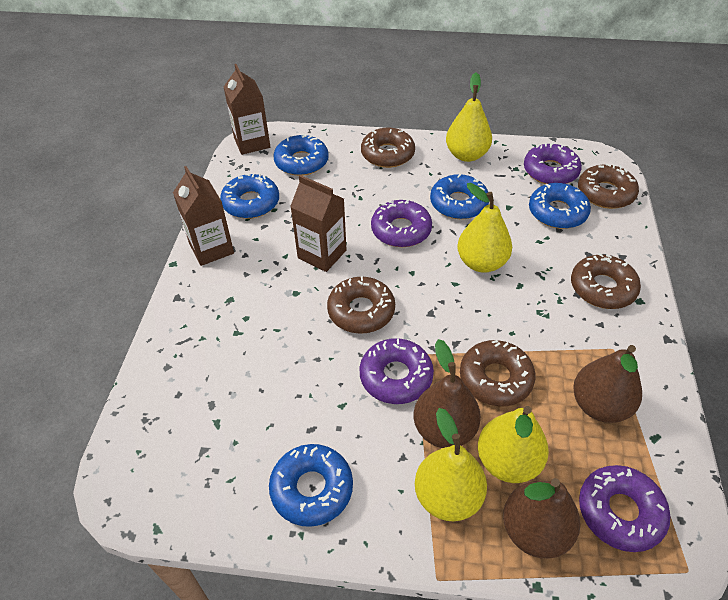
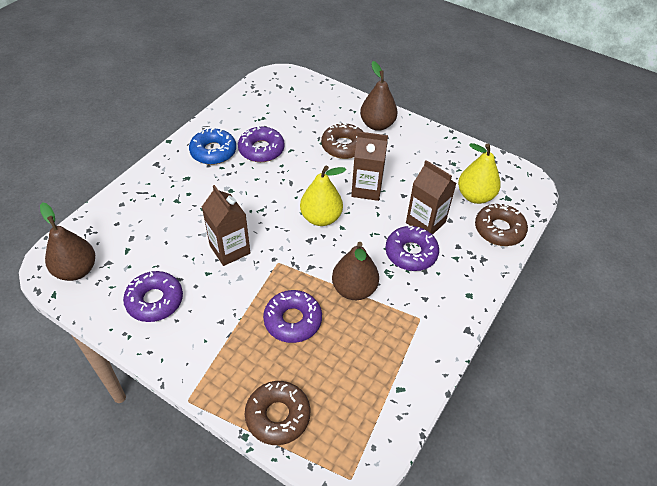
blue donut: 5 -> 1
brown donut: 5 -> 3
yellow pear: 4 -> 2

